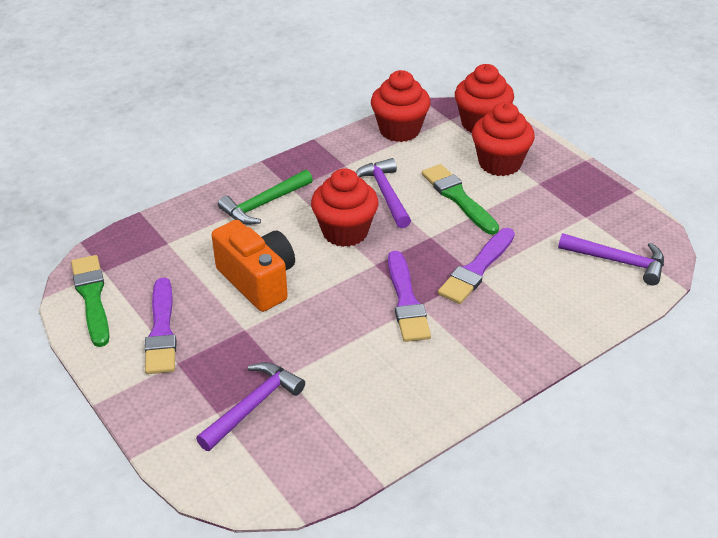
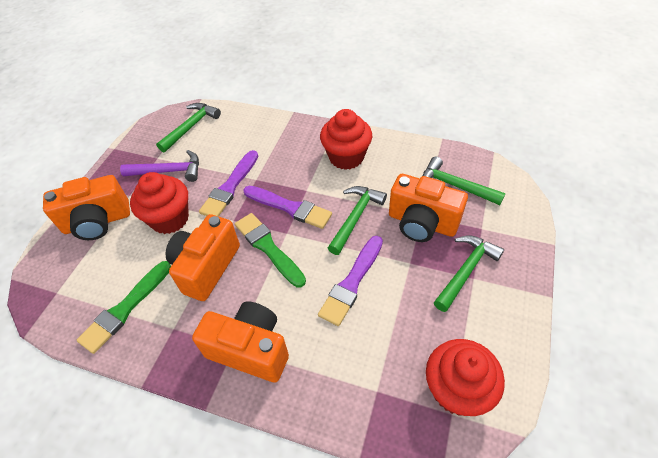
green hammer: 1 -> 4
orange camera: 1 -> 4
purple hammer: 3 -> 1
red cupcake: 4 -> 3

